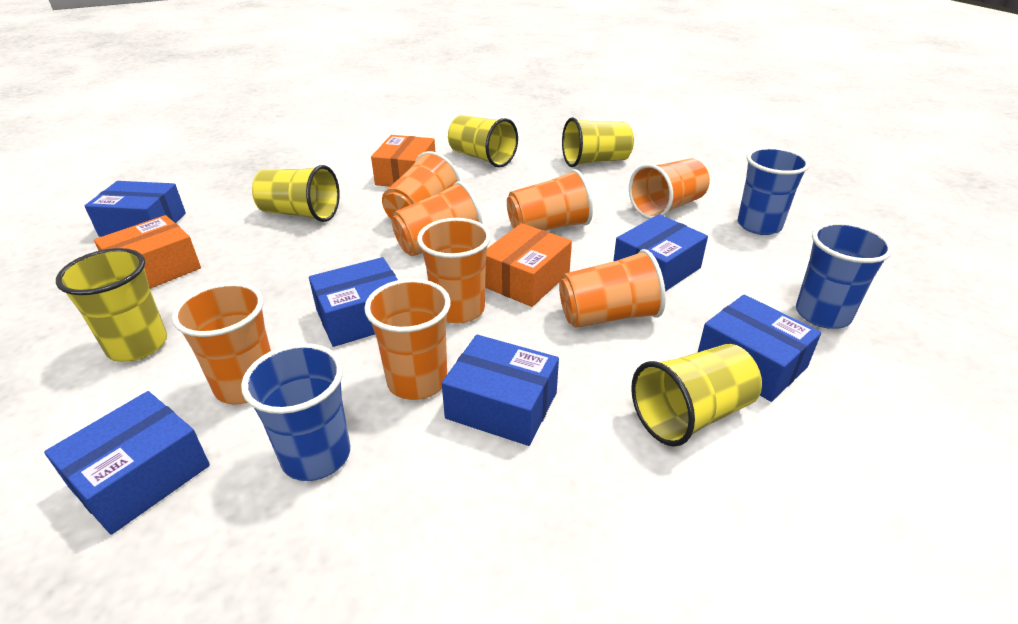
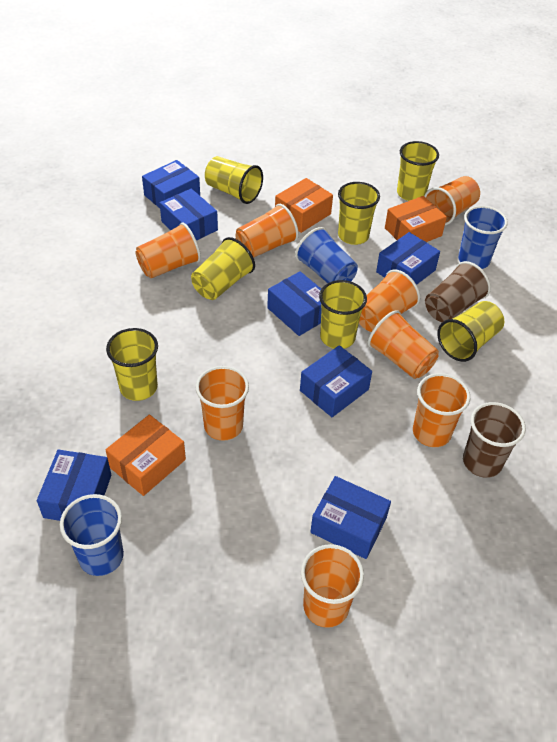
blue box: 6 -> 7
brown cup: 0 -> 2
yellow cup: 5 -> 7

